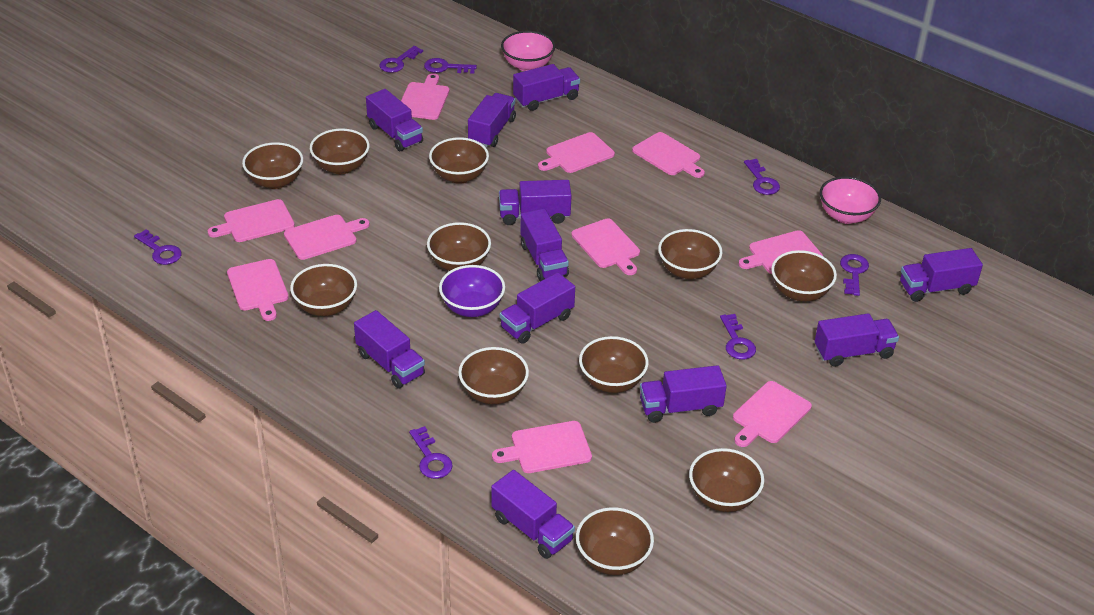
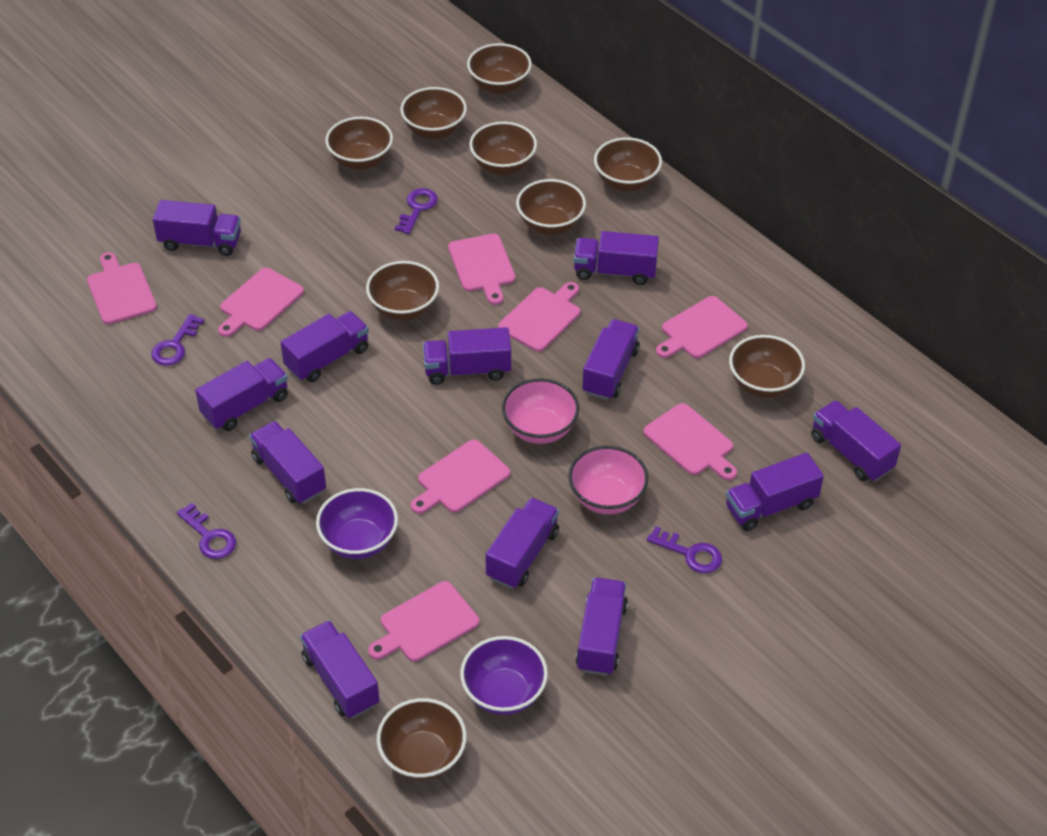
brown bowl: 11 -> 9
pink cutting board: 10 -> 8
purple bowl: 1 -> 2
purple key: 7 -> 4
purple truck: 11 -> 12

